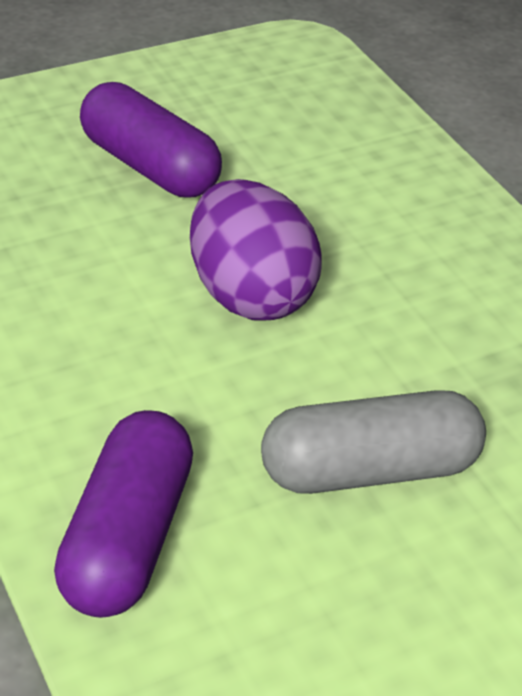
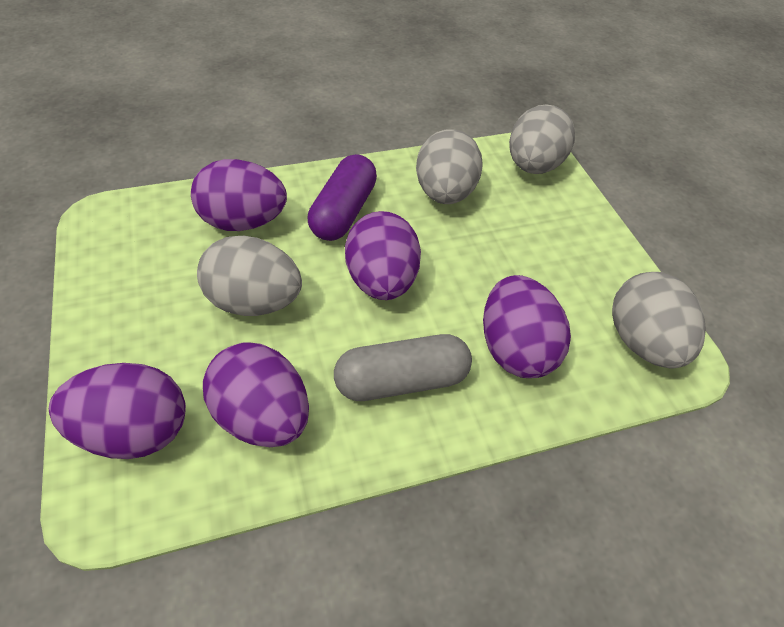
grey egg: 0 -> 4
purple capsule: 2 -> 1
purple egg: 1 -> 5

